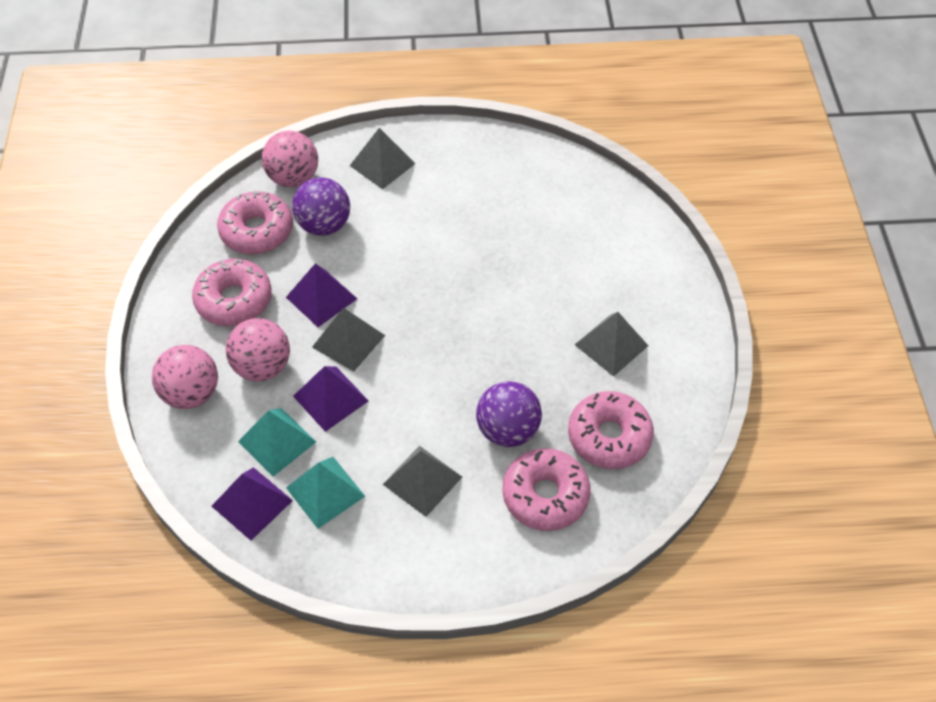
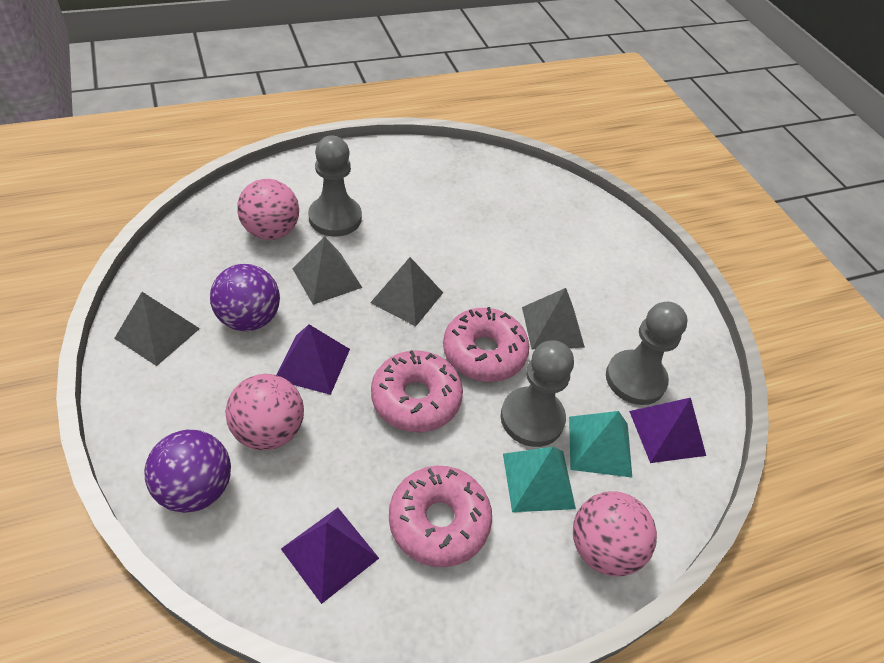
grey pawn: 0 -> 3
pink donut: 4 -> 3

